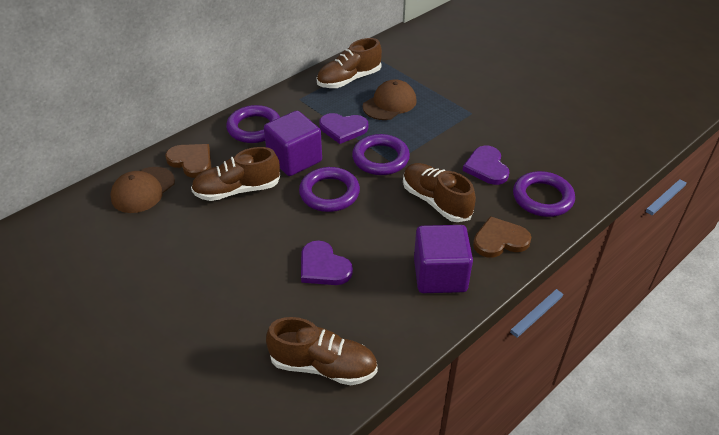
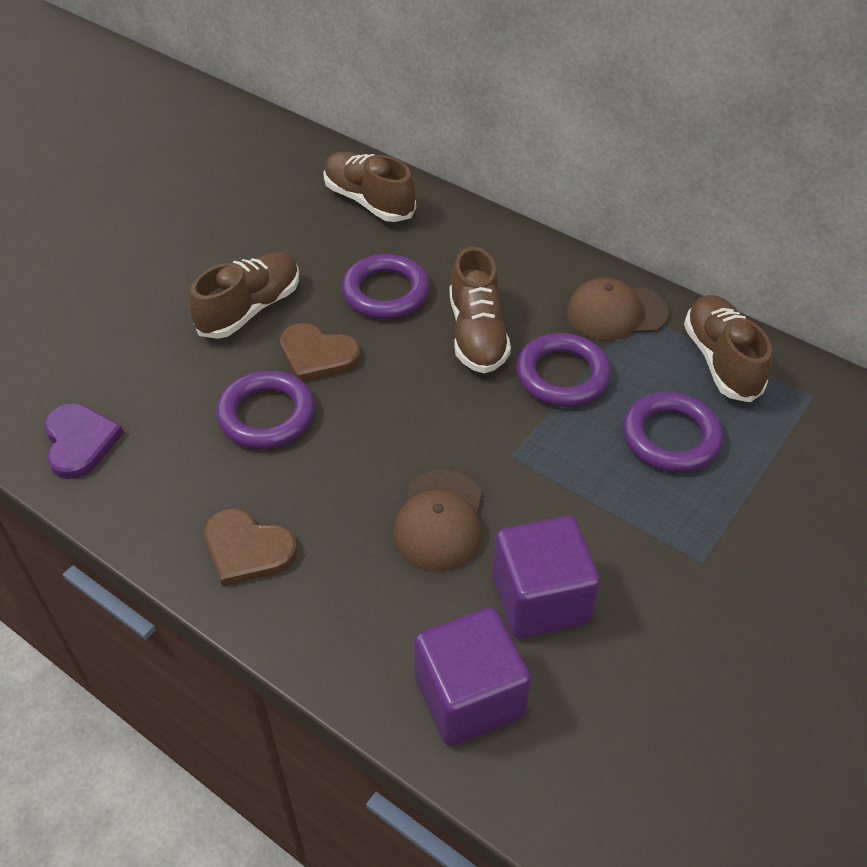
purple heart: 3 -> 1

